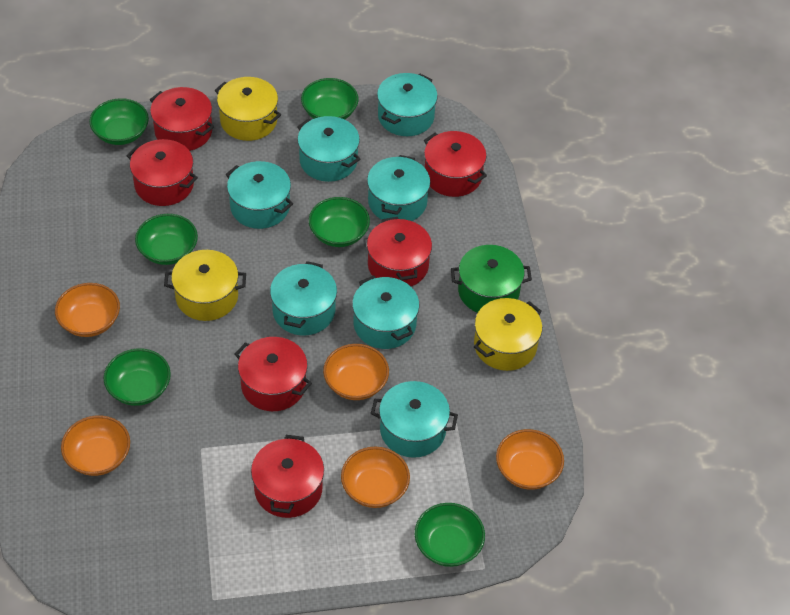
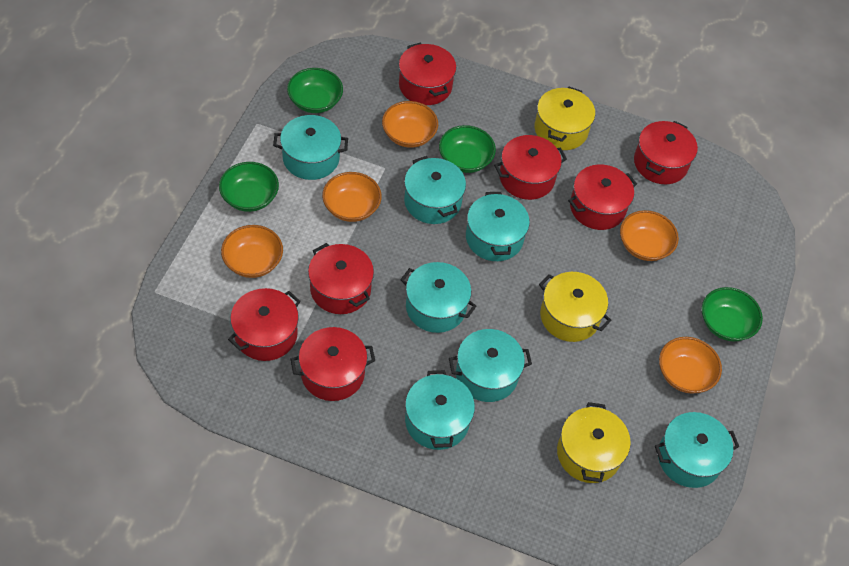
green bowl: 6 -> 4
green pot: 1 -> 0
red pot: 6 -> 7

